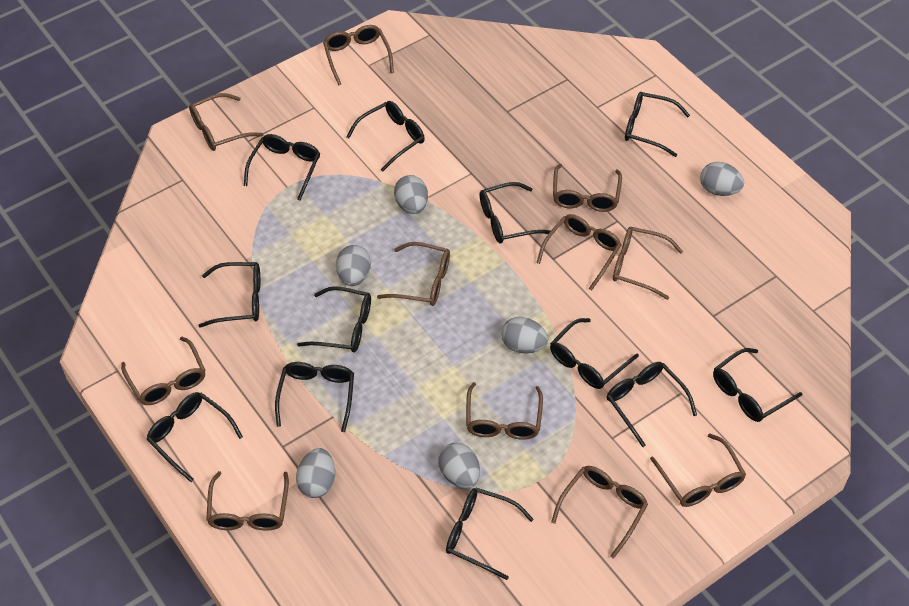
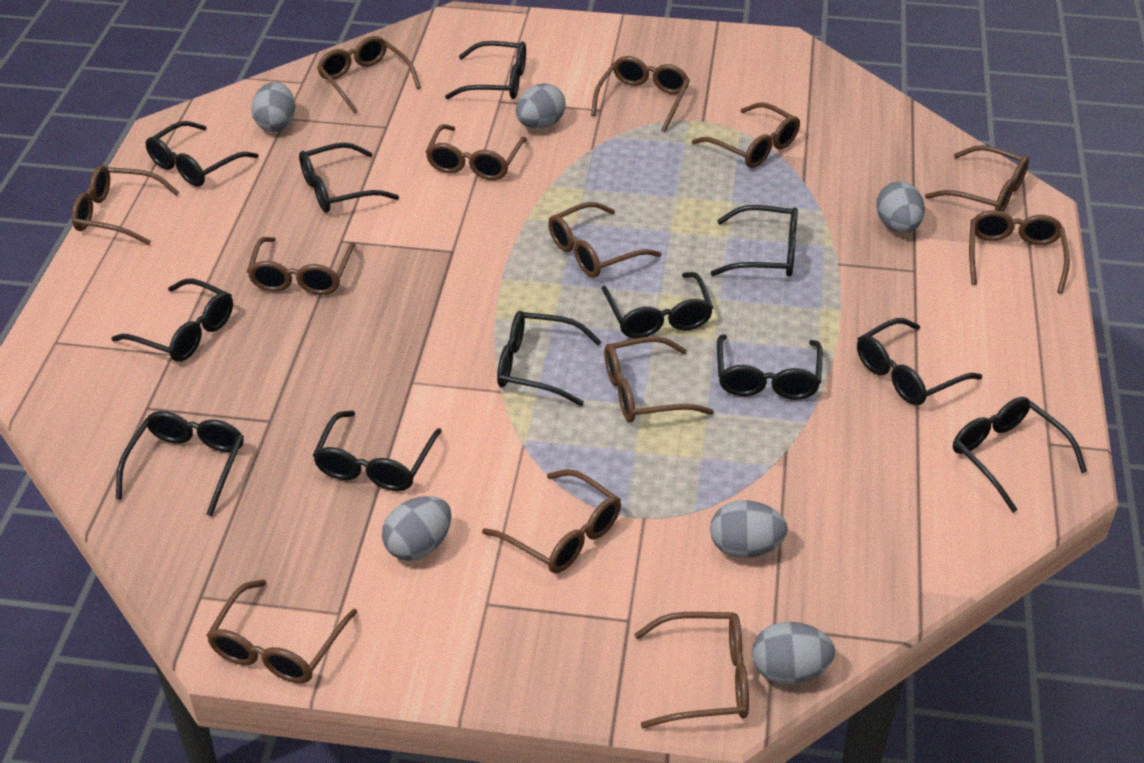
brown glasses: 11 -> 13

